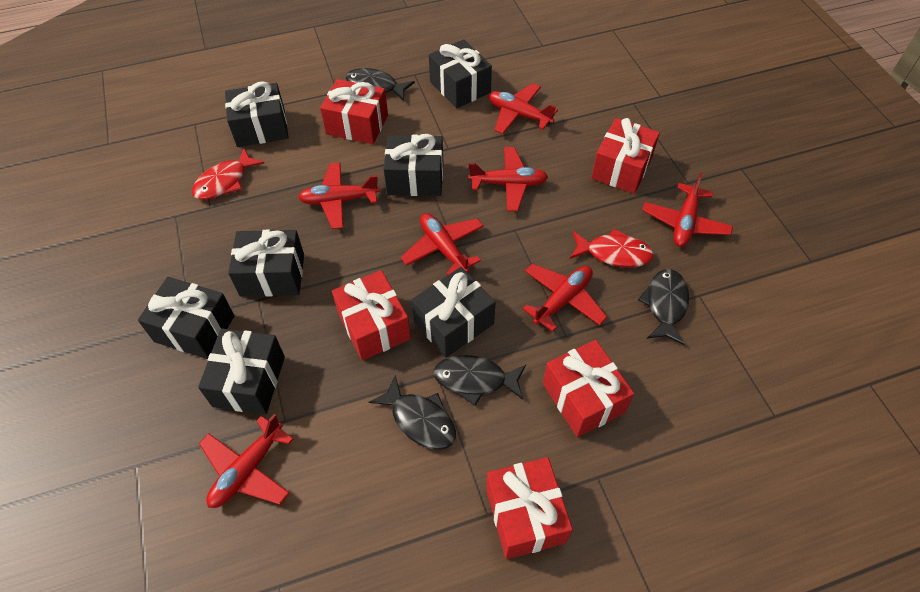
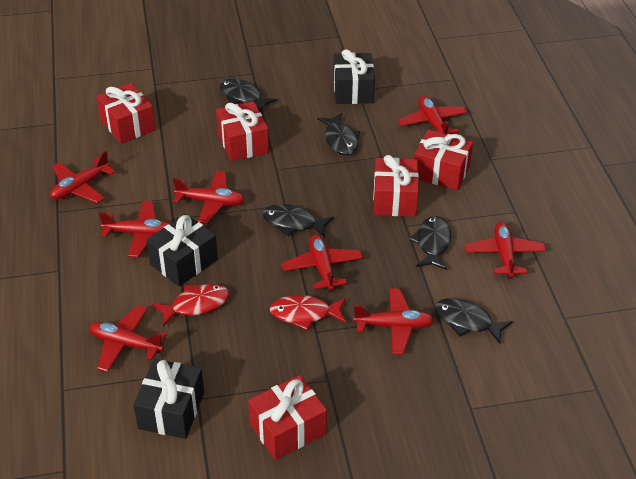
black fish: 4 -> 5
black gift: 7 -> 3
red plane: 7 -> 8

